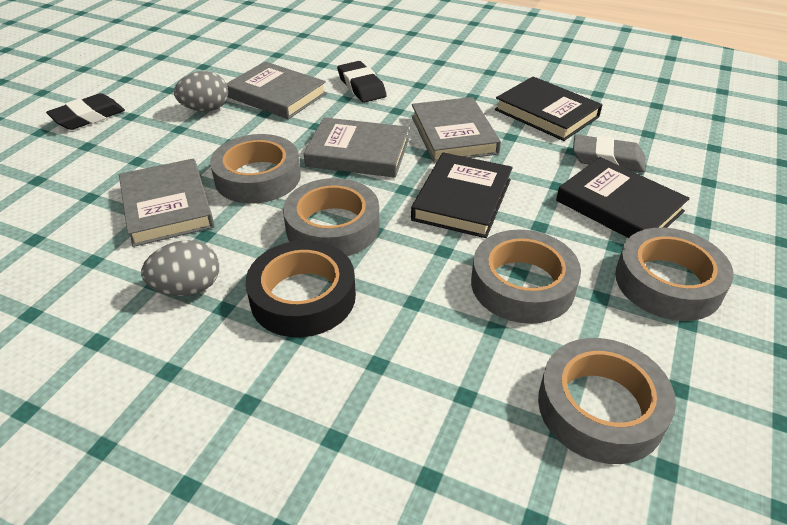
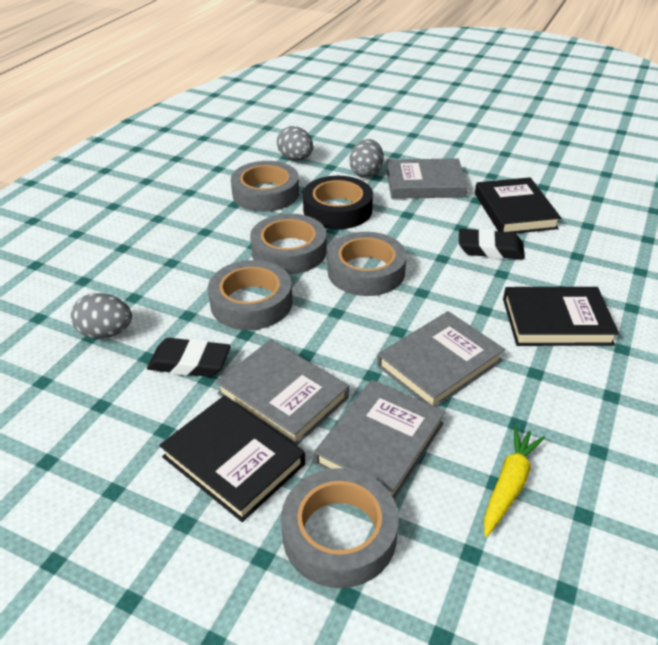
grey egg: 2 -> 3
grey eraser: 1 -> 0
yellow carrot: 0 -> 1

